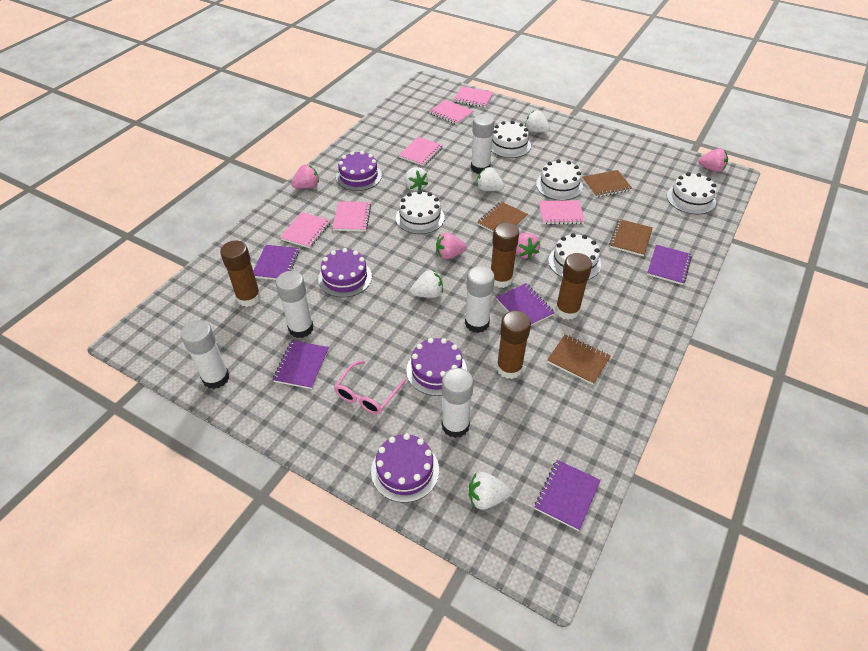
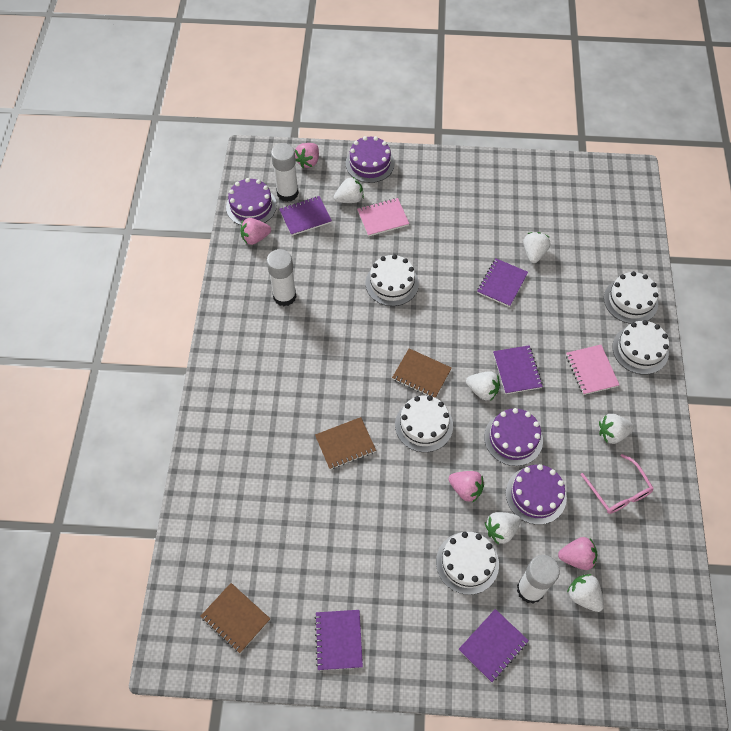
brown glue stick: 4 -> 0
brown notebook: 4 -> 3
pink notebook: 6 -> 2
white glue stick: 5 -> 3
white strawberry: 5 -> 6

